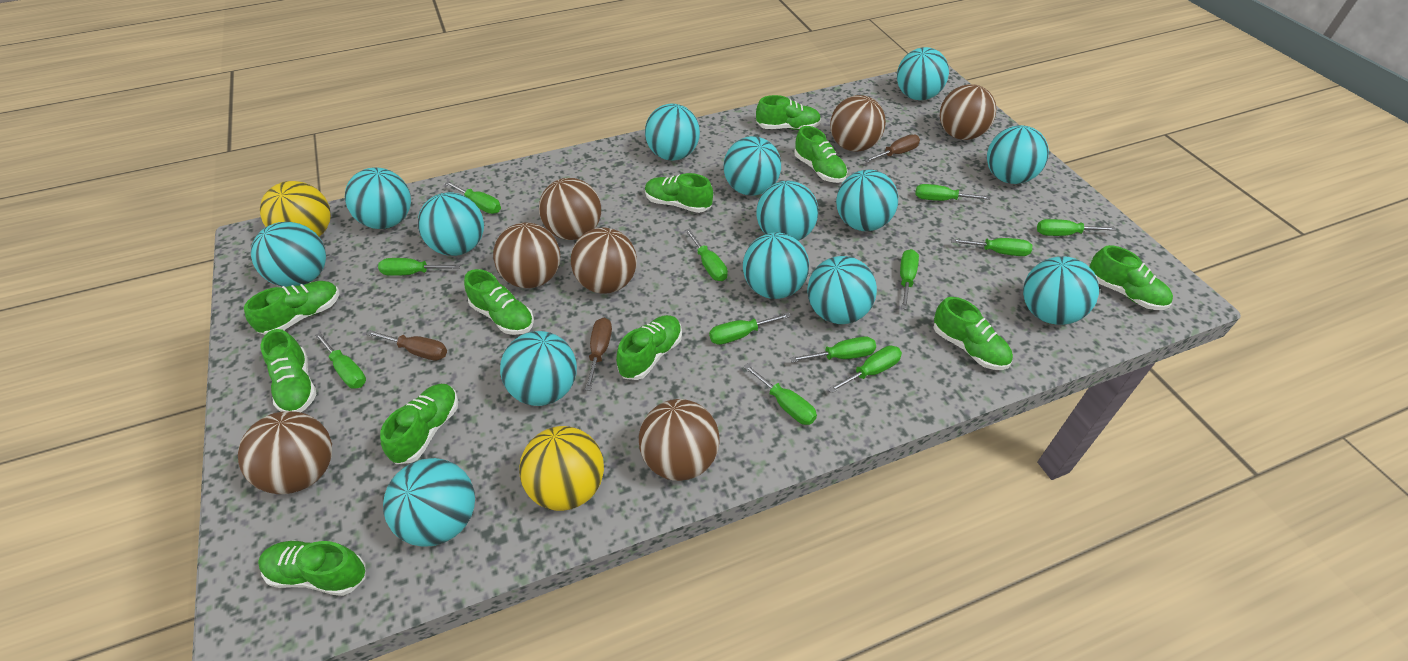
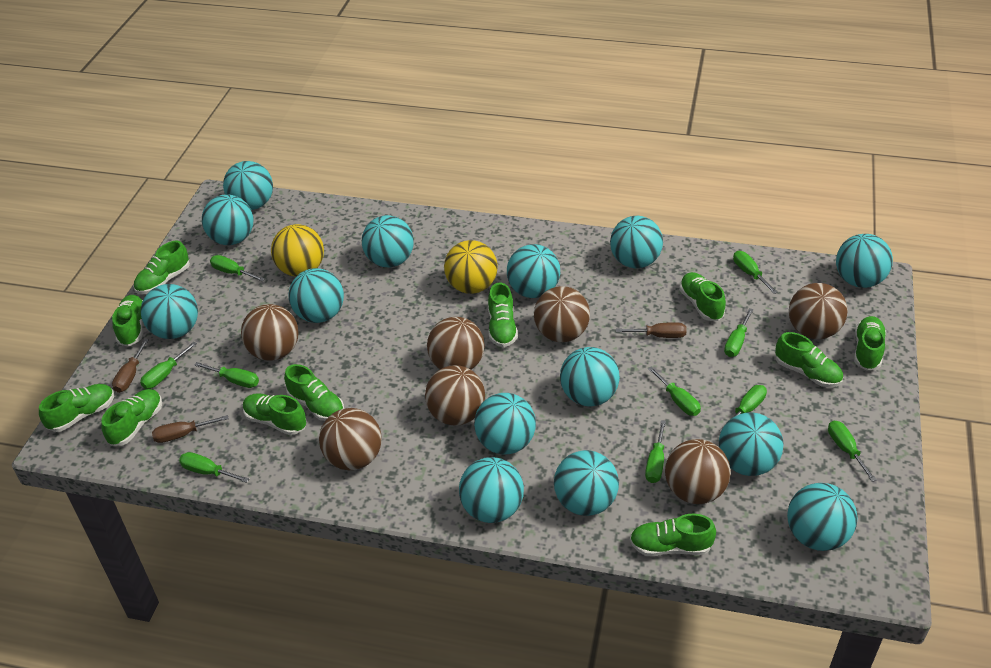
green screwdriver: 12 -> 10

